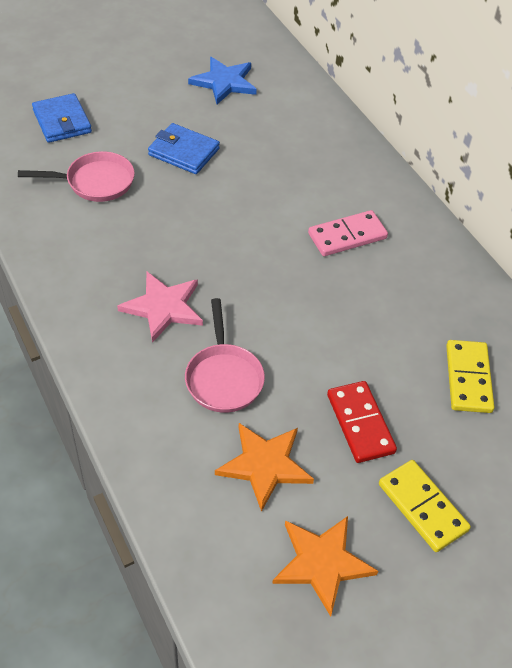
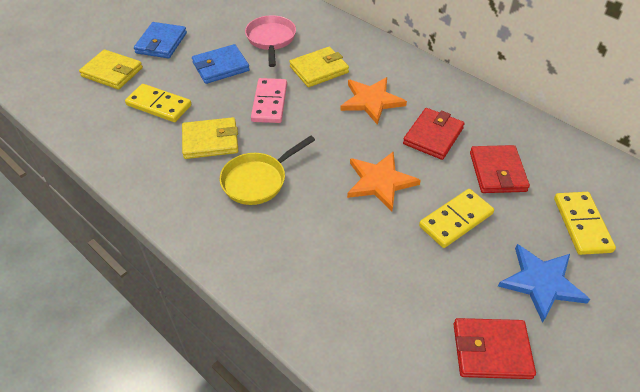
pink pan: 2 -> 1
pink star: 1 -> 0
red domino: 1 -> 0
red wallet: 0 -> 3
yellow domino: 2 -> 3
yellow pan: 0 -> 1
yellow wallet: 0 -> 3

